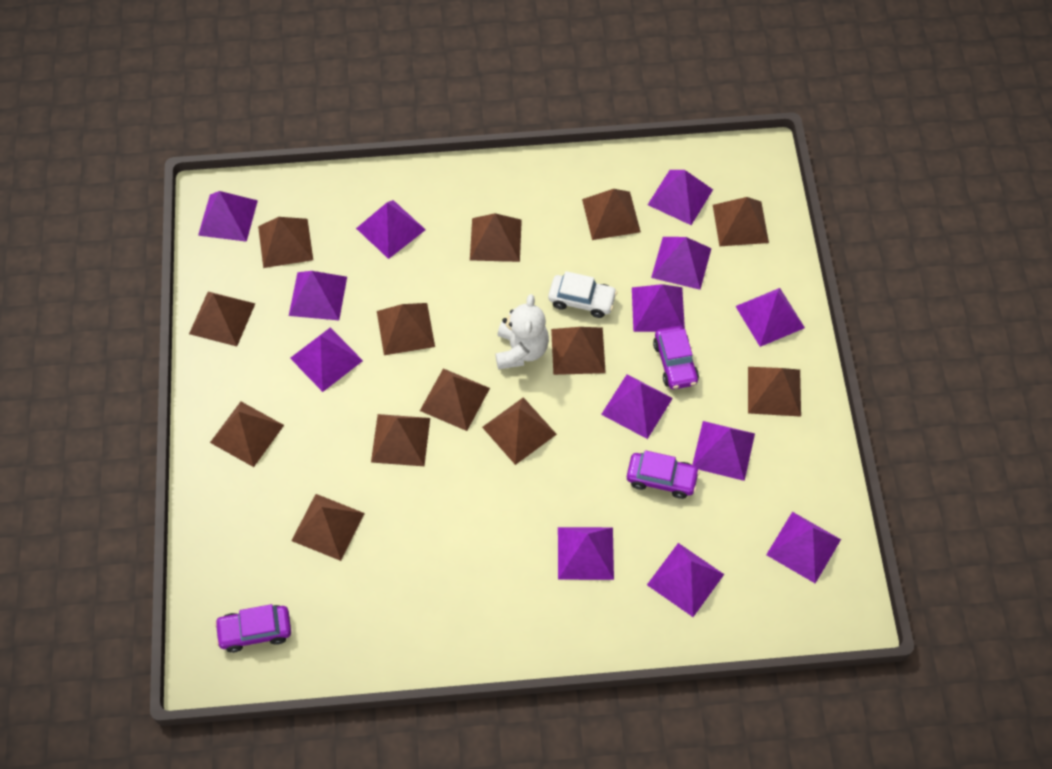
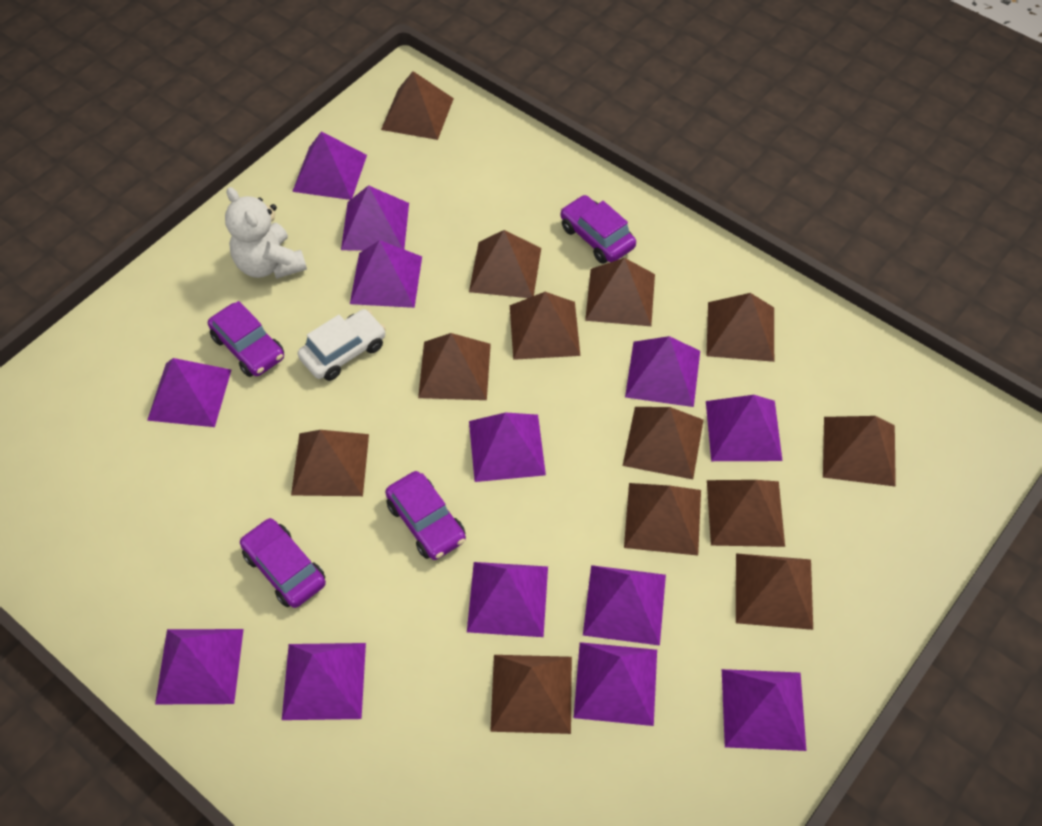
purple car: 3 -> 4

